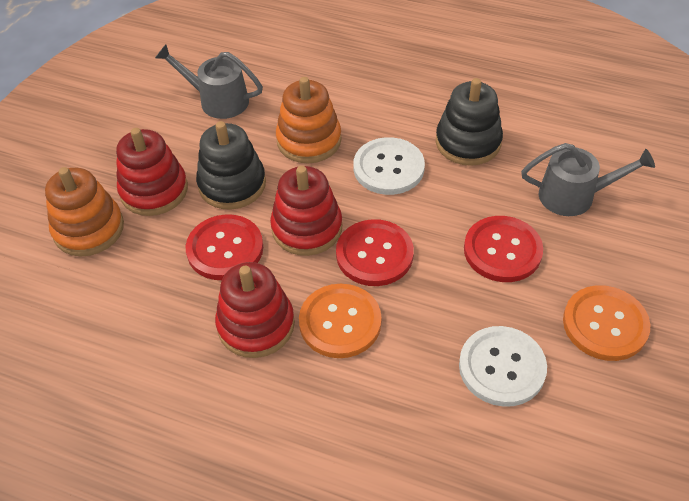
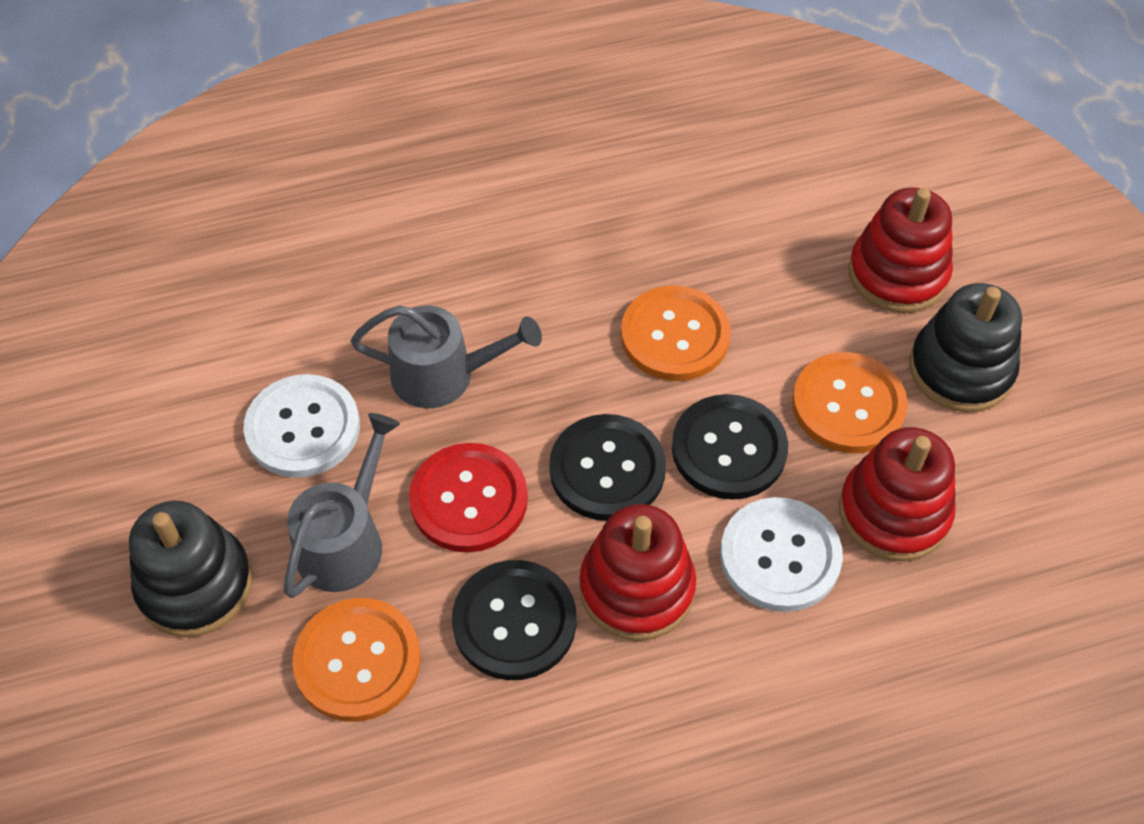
black button: 0 -> 3
orange button: 2 -> 3
orange stacking toy: 2 -> 0
red button: 3 -> 1

